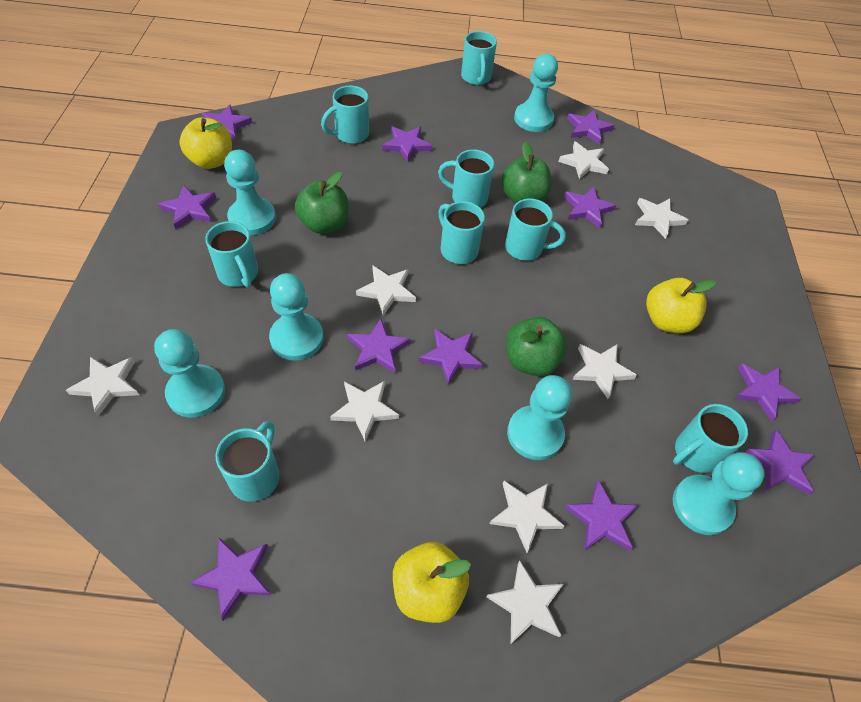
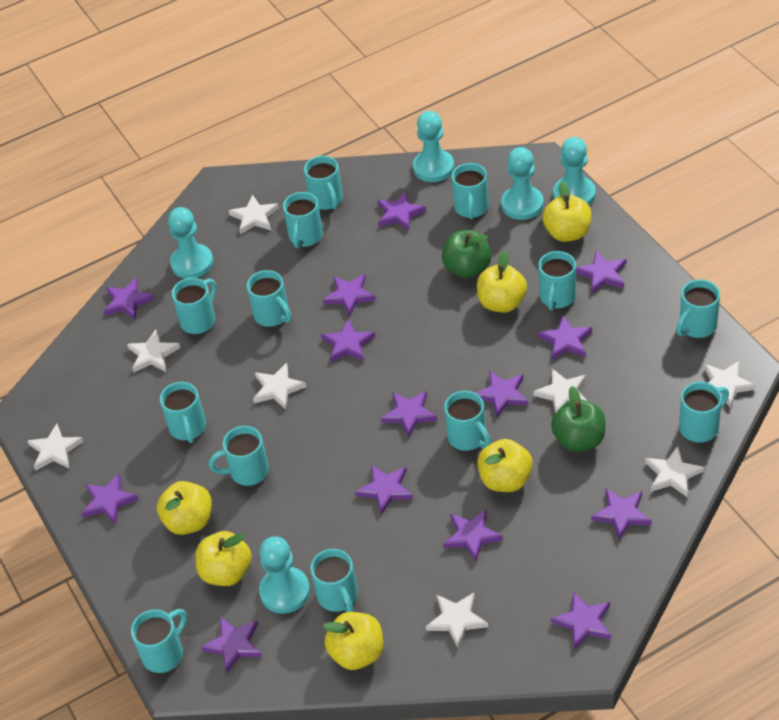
green apple: 3 -> 2
purple star: 11 -> 14
turquoise mug: 8 -> 13
turquoise pawn: 6 -> 5
yellow apple: 3 -> 6

